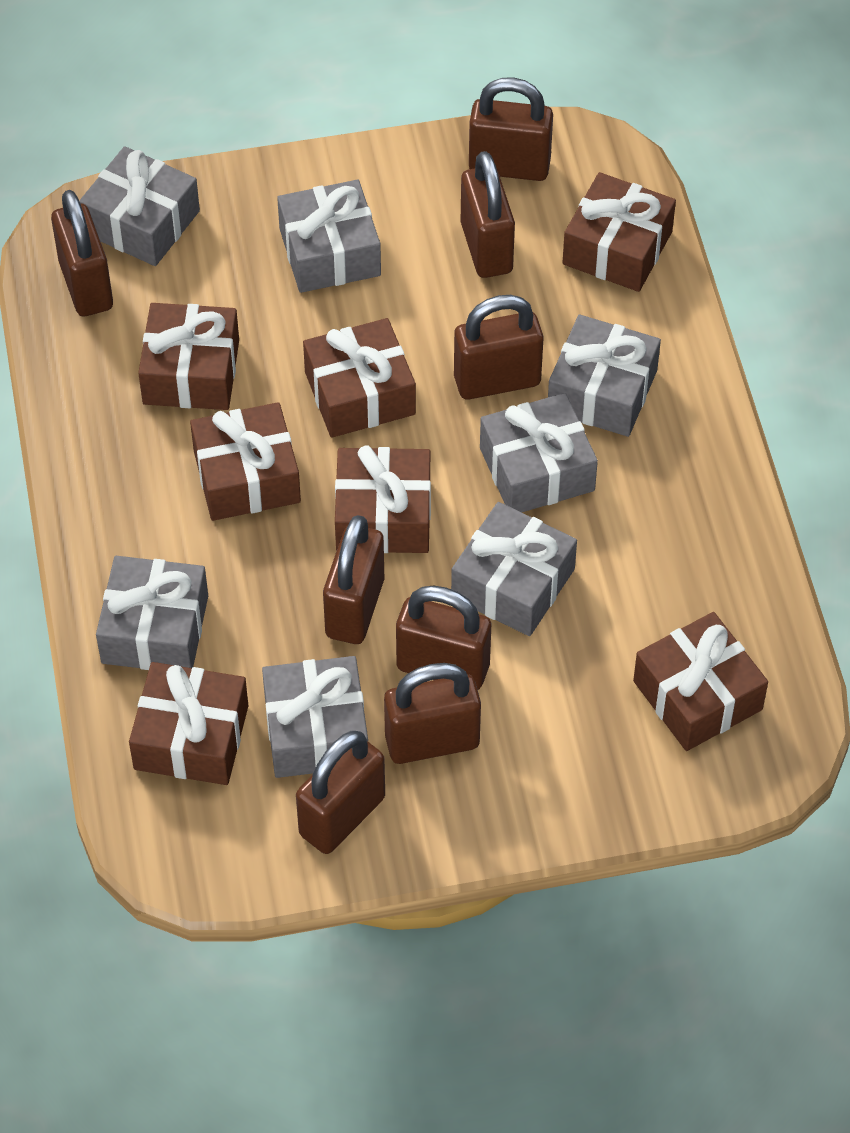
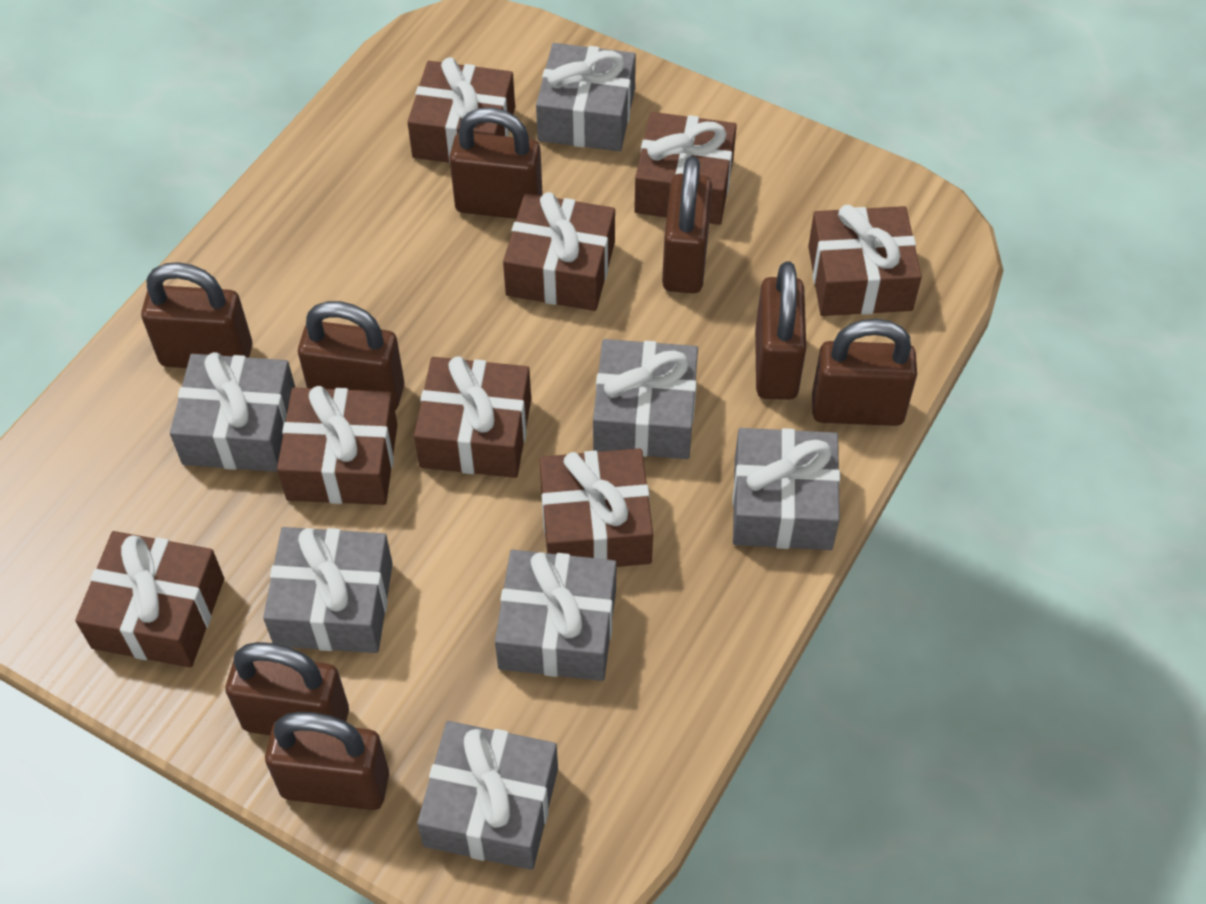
brown gift: 7 -> 8

